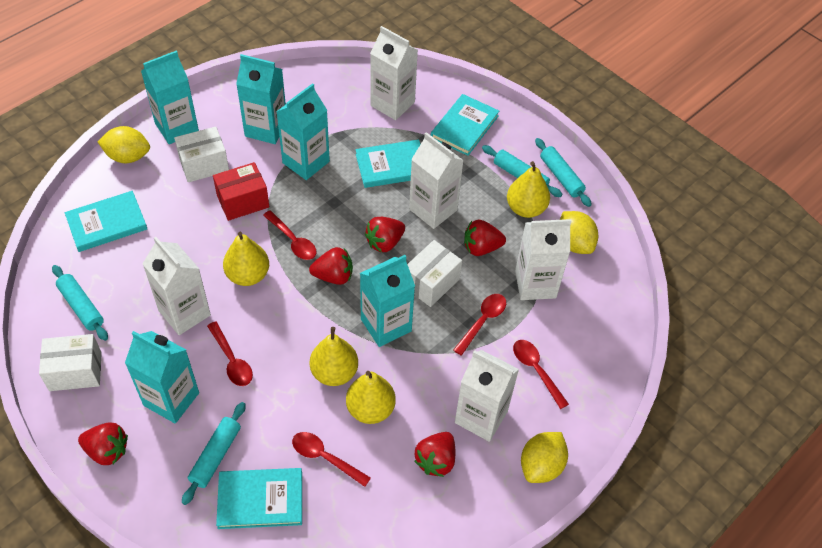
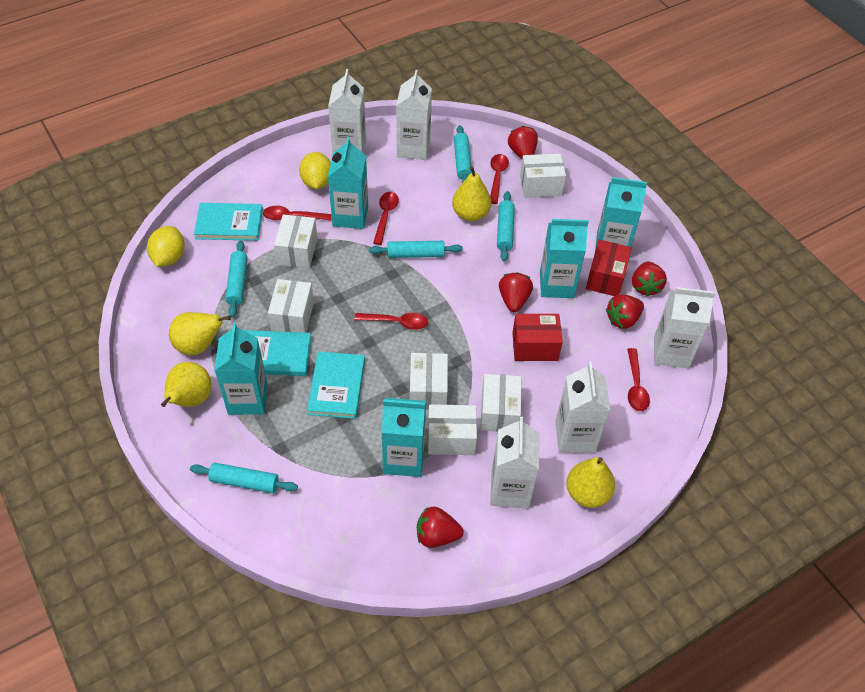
red box: 1 -> 2
turquoise book: 4 -> 3
turquoise rolling pin: 4 -> 5
white box: 3 -> 6
yellow lemon: 3 -> 2

